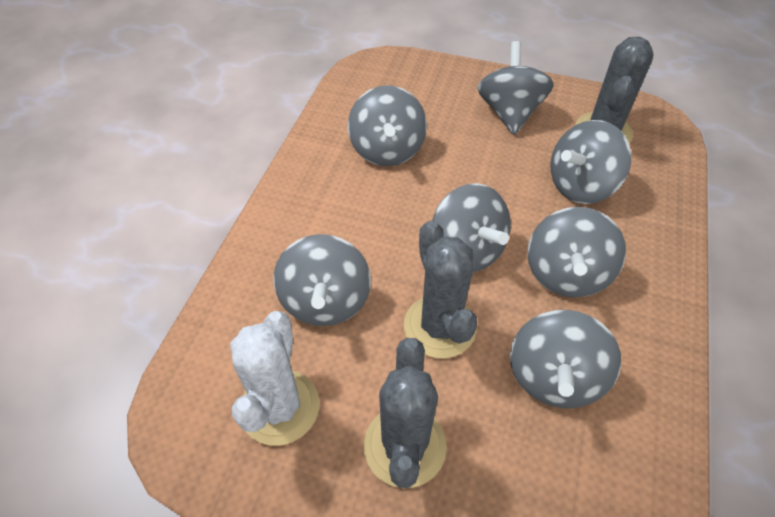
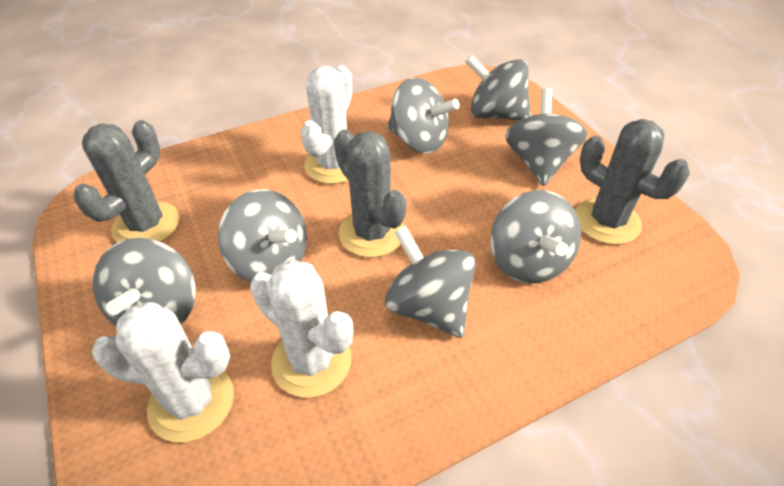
white cactus: 1 -> 3

